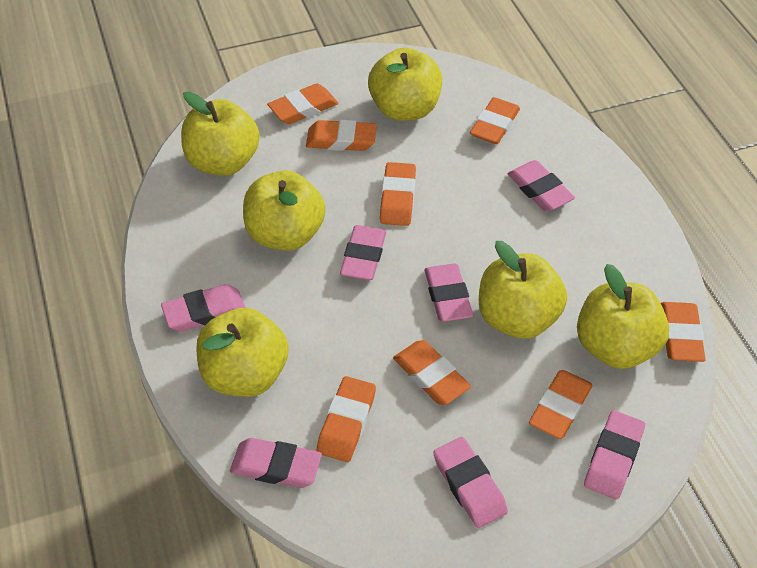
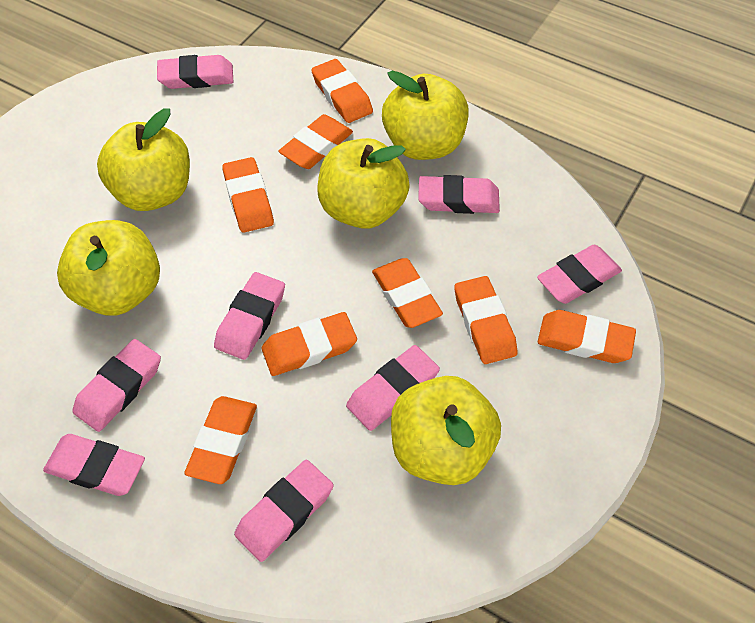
pink eraser: 7 -> 8
yellow apple: 6 -> 5

